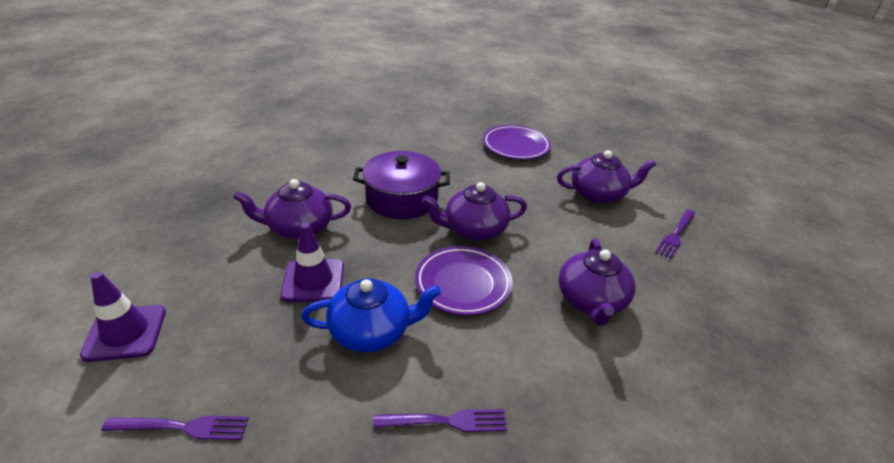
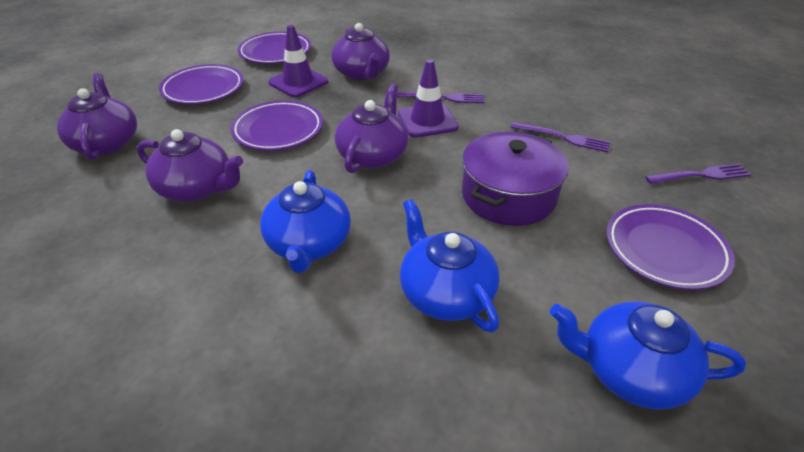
blue teapot: 1 -> 3
purple plate: 2 -> 4

